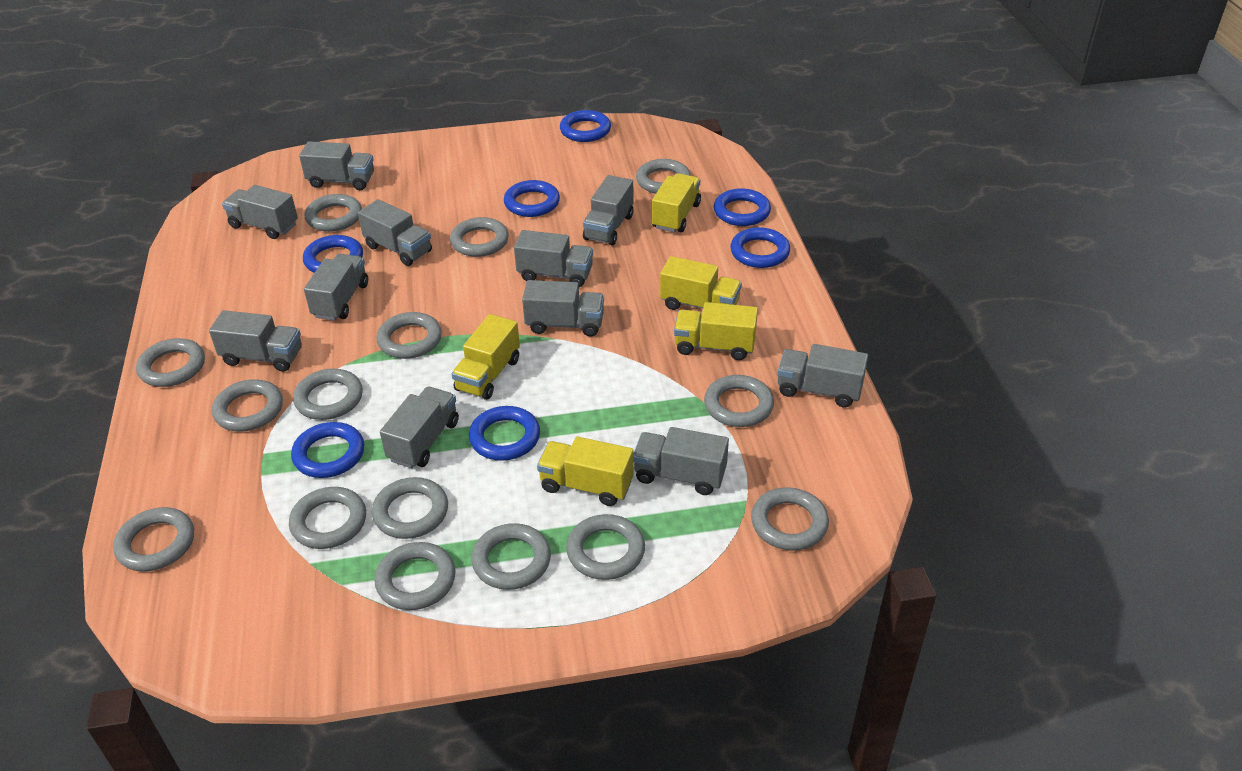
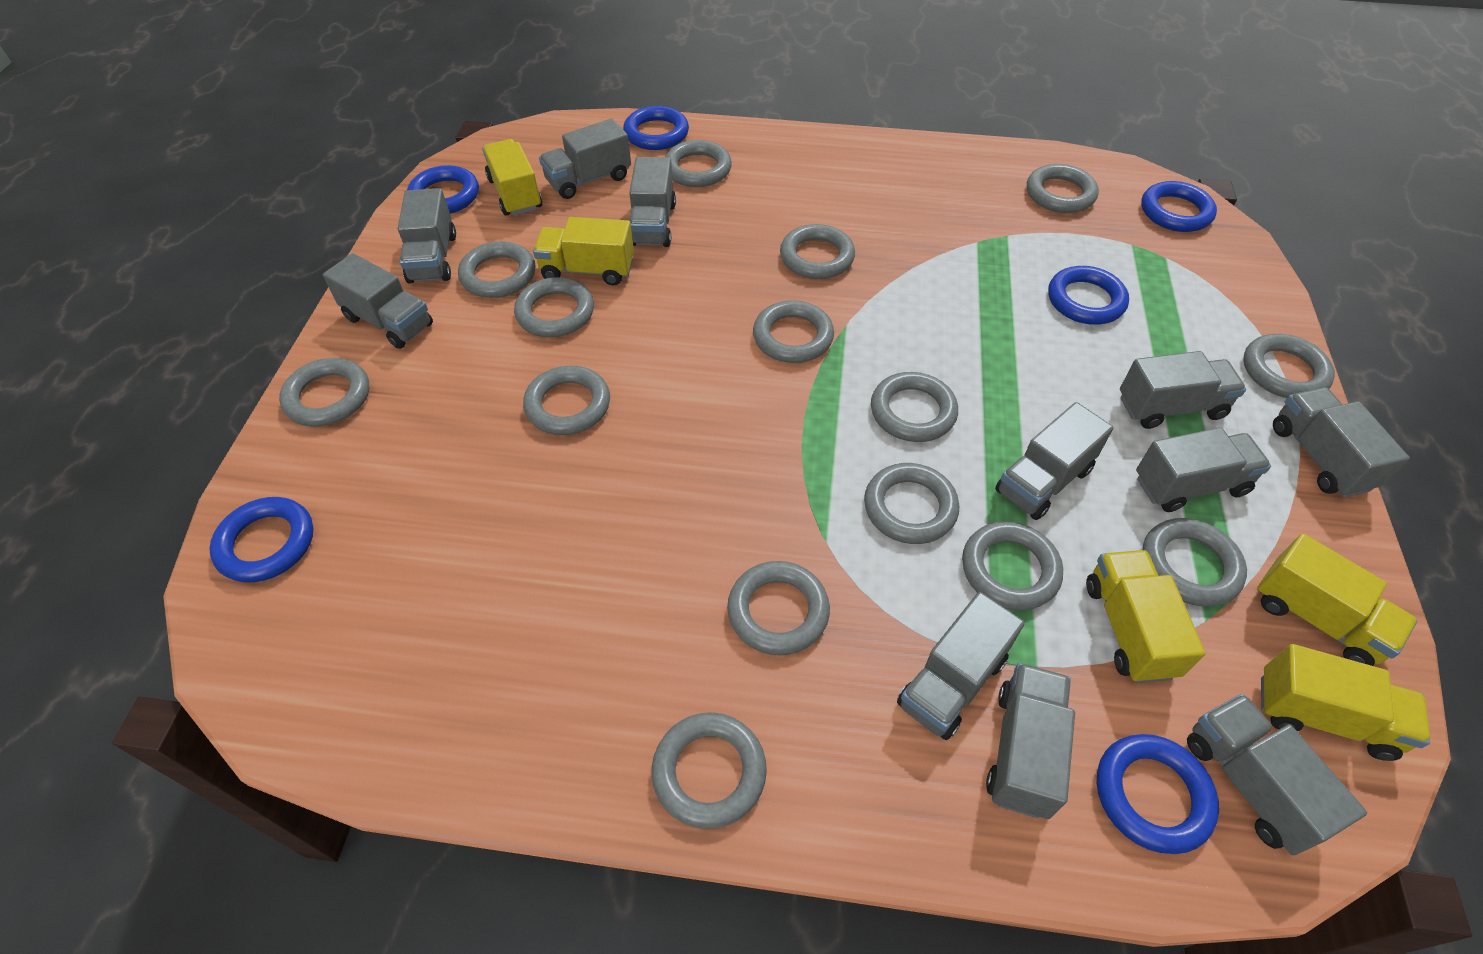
blue ring: 7 -> 6

